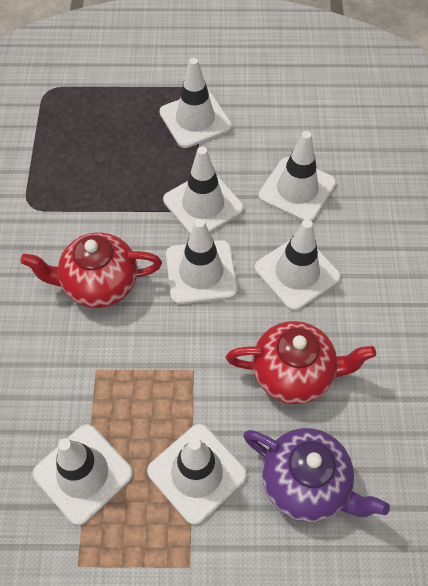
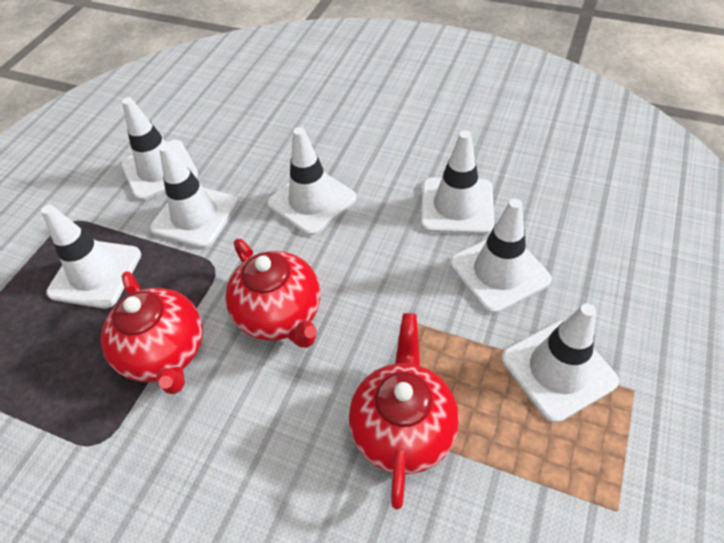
purple teapot: 1 -> 0
red teapot: 2 -> 3

